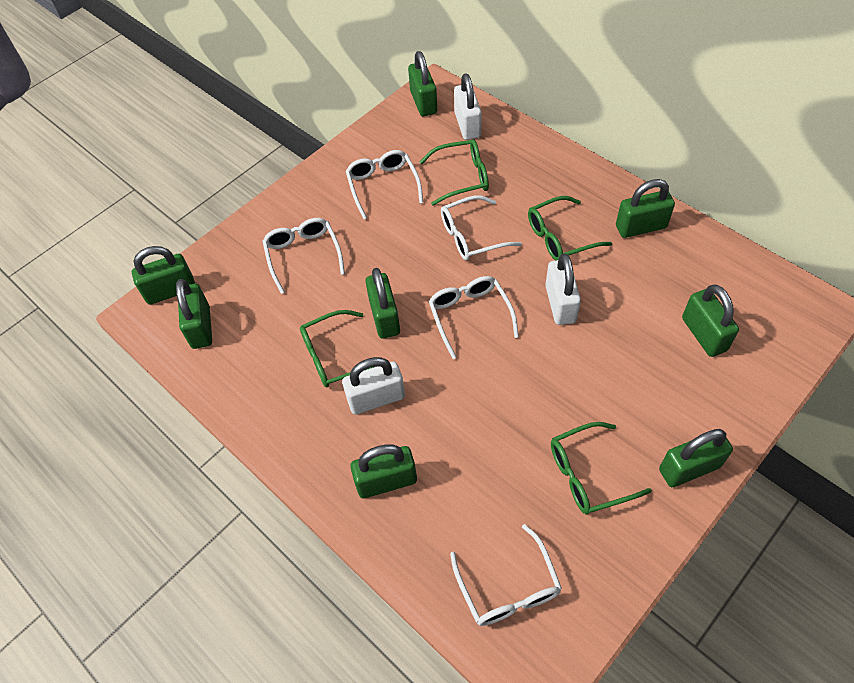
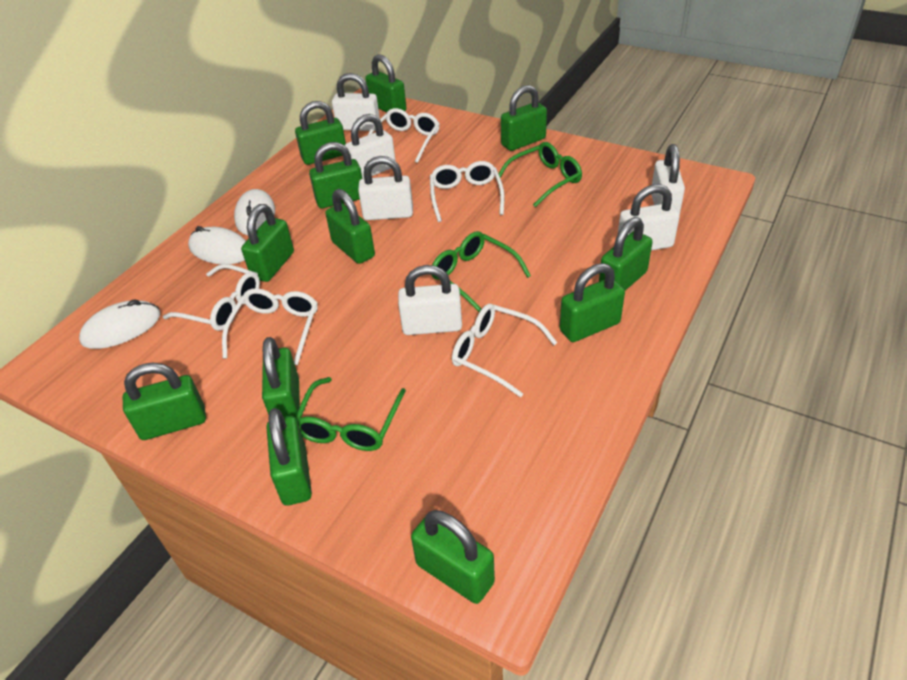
green glasses: 4 -> 3
green padlock: 8 -> 12
white mouse: 0 -> 3
white padlock: 3 -> 6

